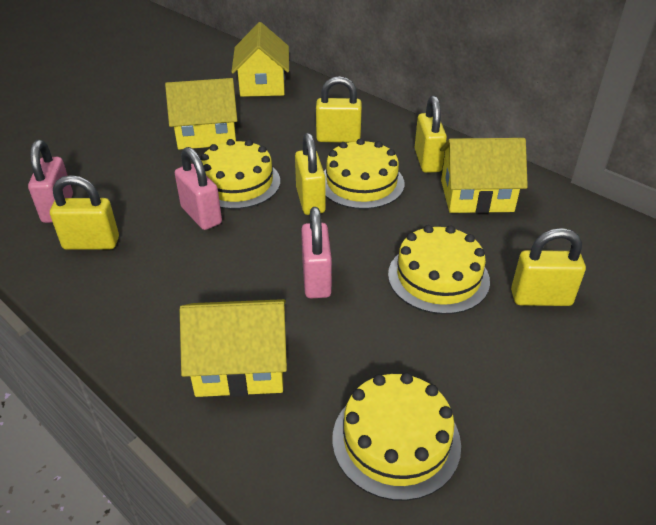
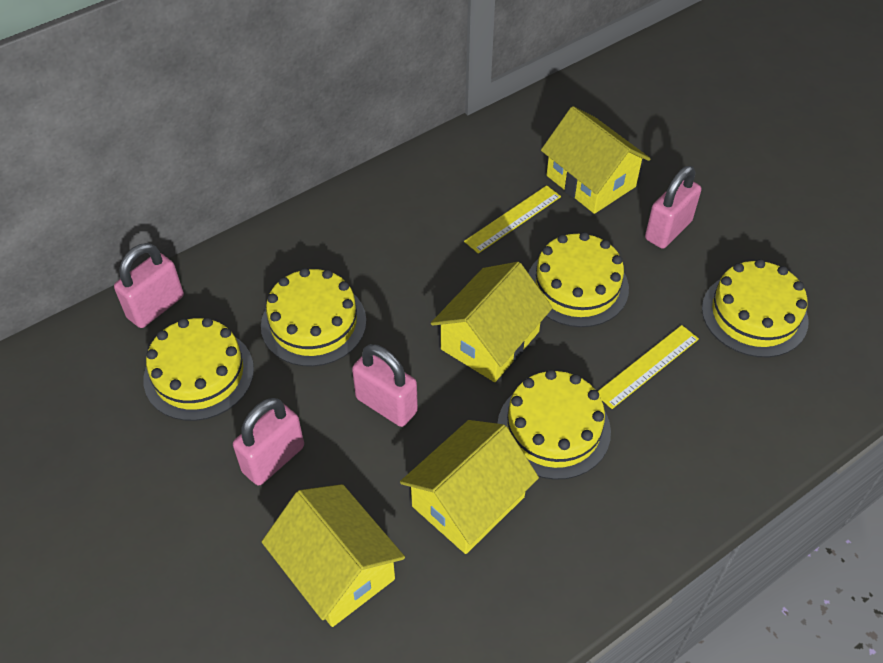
pink padlock: 3 -> 4
yellow cake: 4 -> 5
yellow padlock: 5 -> 0
yellow ruler: 0 -> 2

